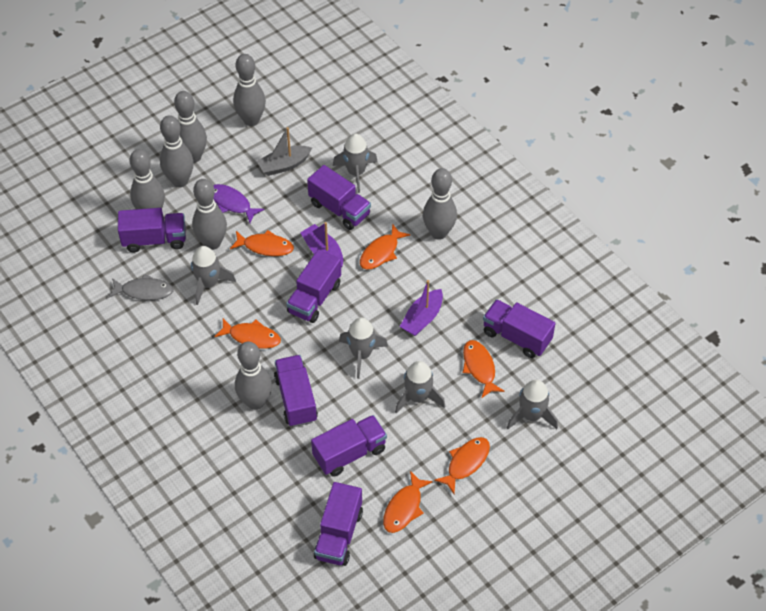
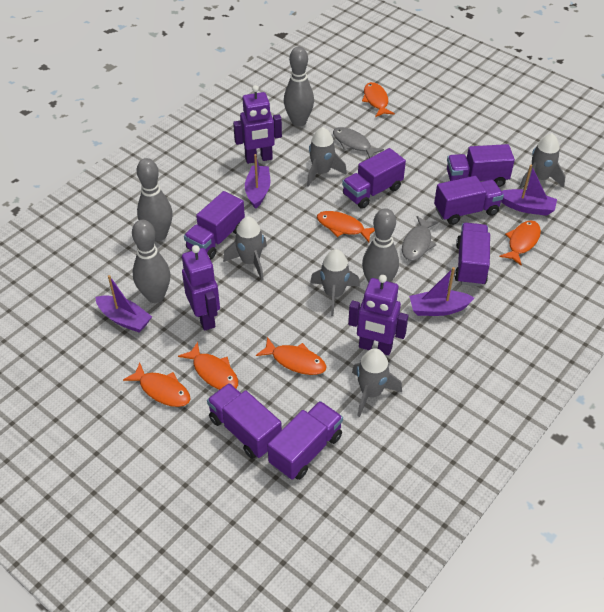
grey boat: 1 -> 0
grey bowling pin: 7 -> 4
grey fish: 1 -> 2
purple boat: 2 -> 4
purple fish: 1 -> 0
purple robot: 0 -> 3

